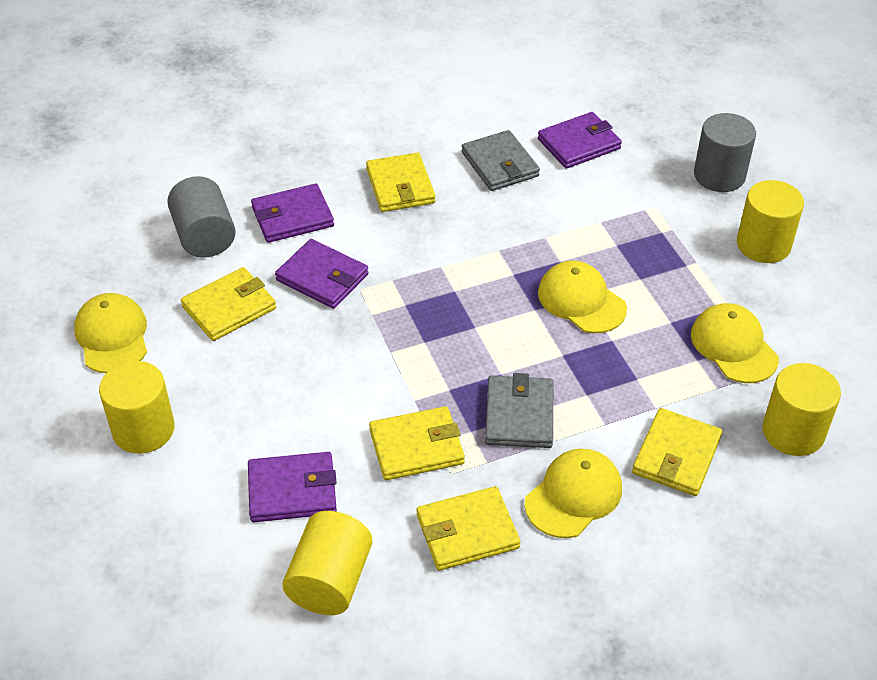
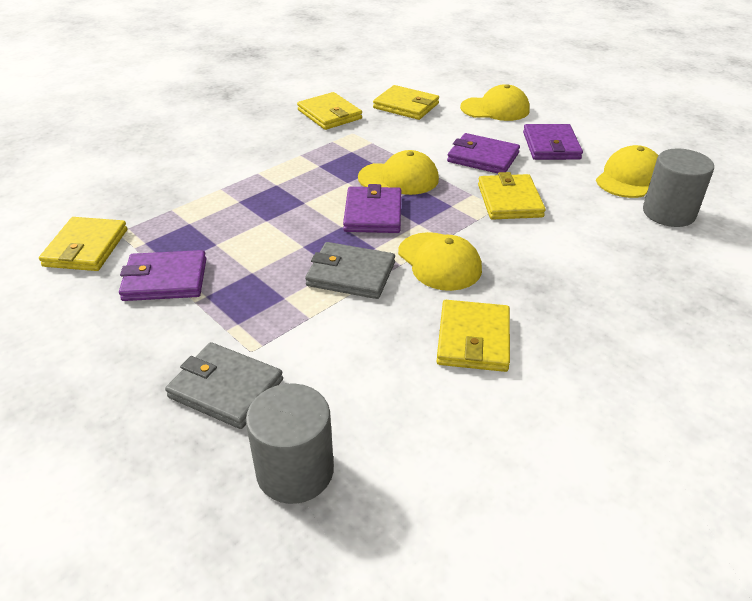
yellow cylinder: 4 -> 0

